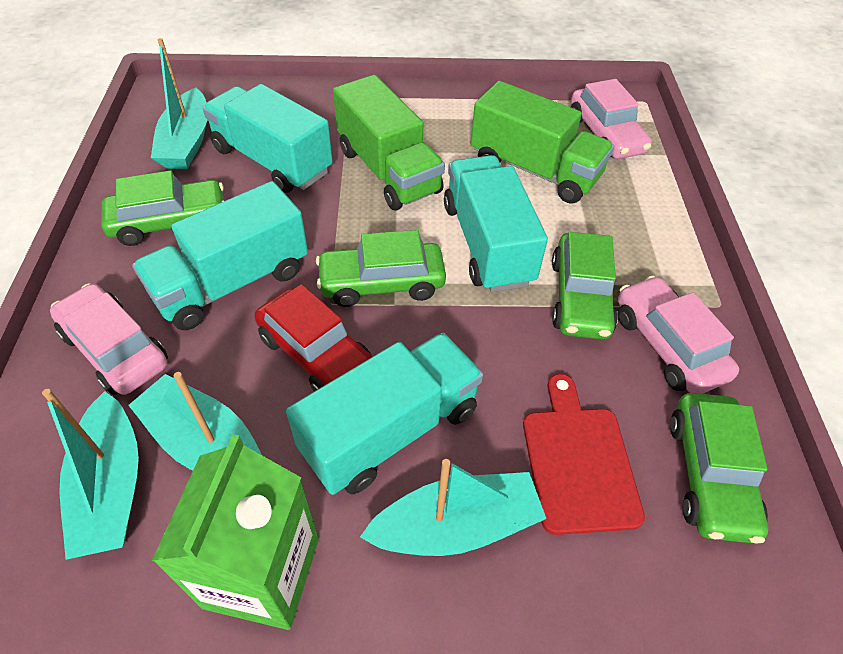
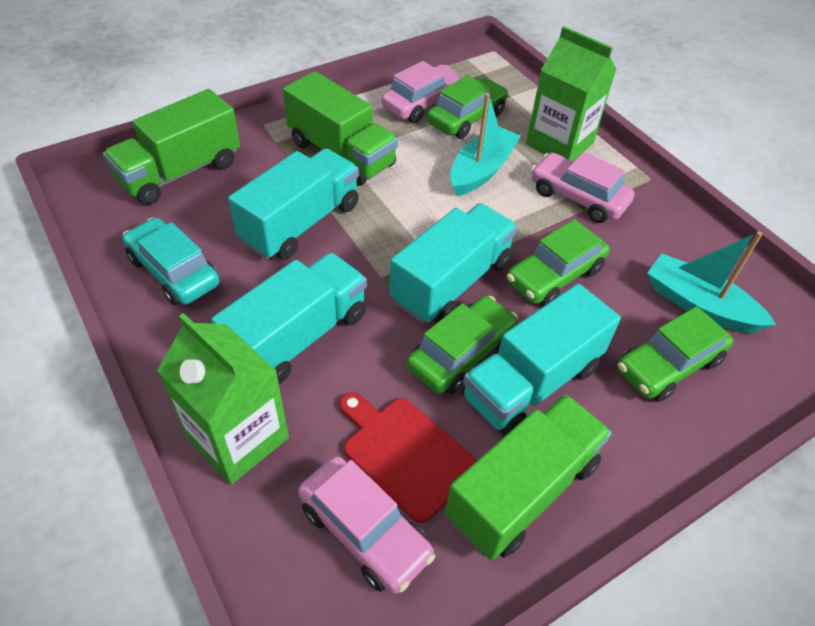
green carton: 1 -> 2
green truck: 2 -> 3
red car: 1 -> 0
turquoise boat: 4 -> 2
turquoise car: 0 -> 1

